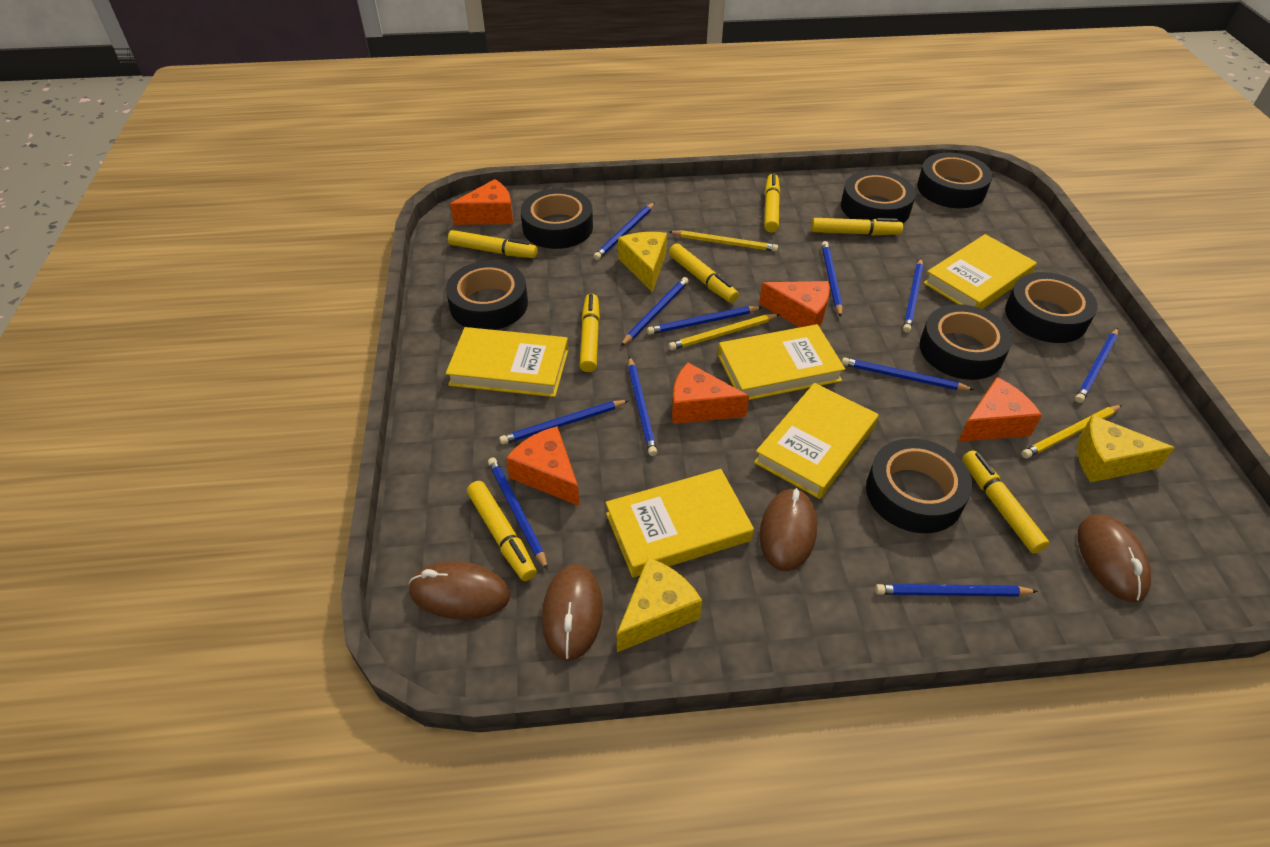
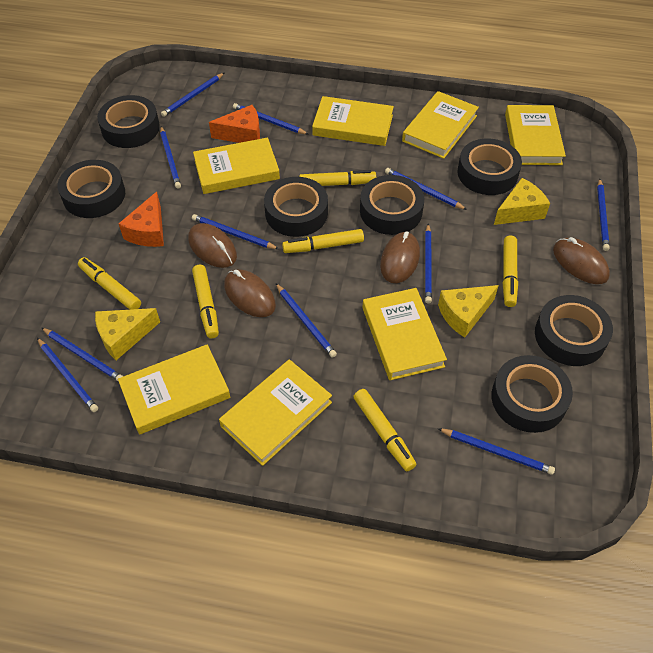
orange cheese: 5 -> 2
yellow book: 5 -> 7
yellow marker: 7 -> 6
yellow pencil: 3 -> 0

